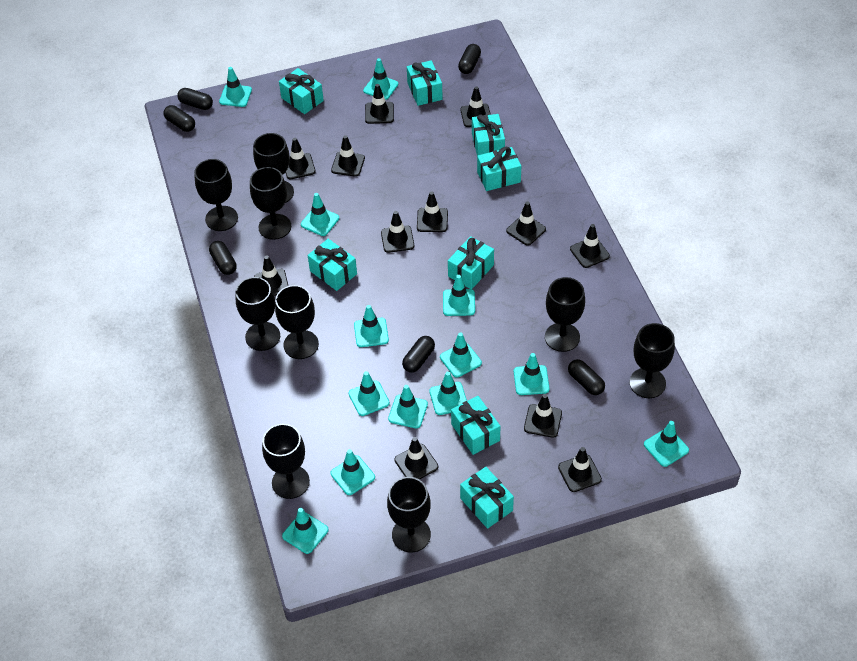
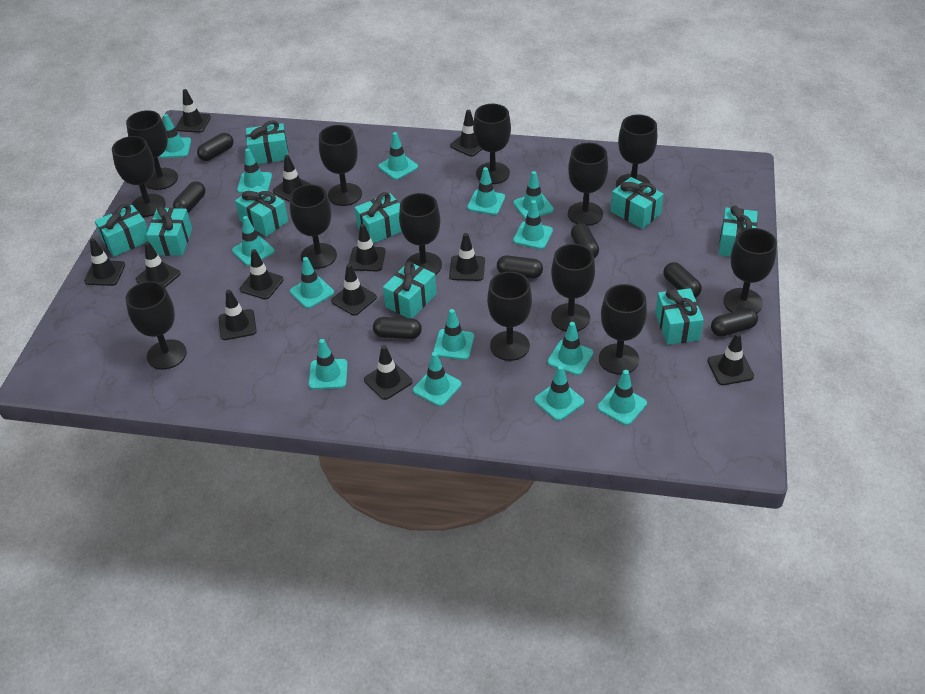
black capsule: 6 -> 7
black goblet: 9 -> 13
turquoise gift: 8 -> 9
turquoise traffic cone: 13 -> 14

